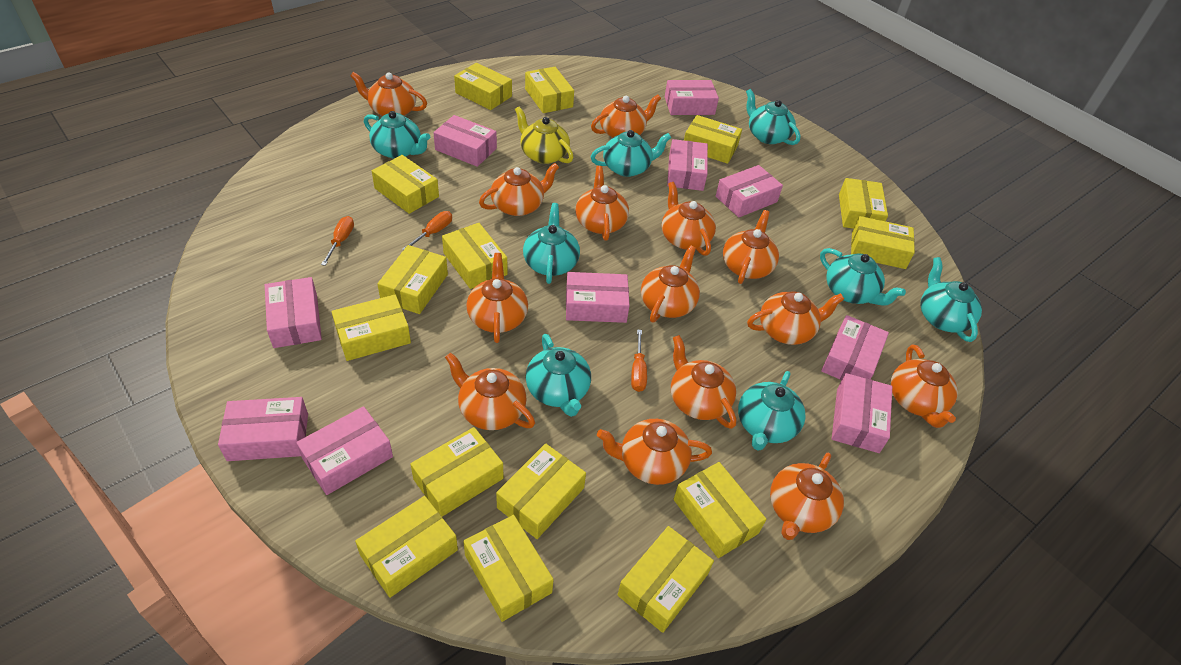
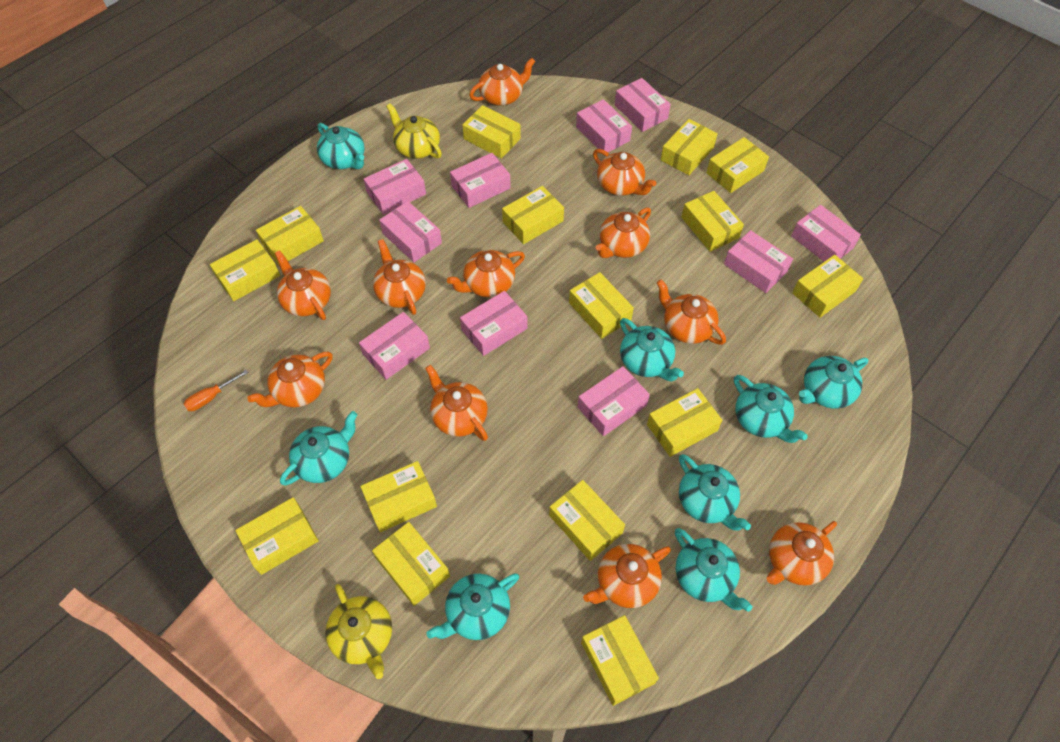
orange screwdriver: 3 -> 1
orange teapot: 14 -> 11
yellow teapot: 1 -> 2

